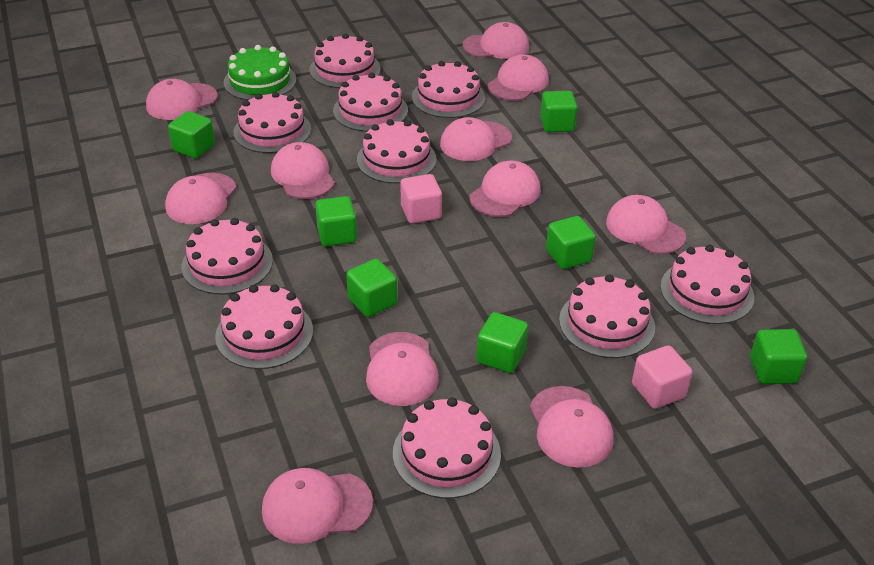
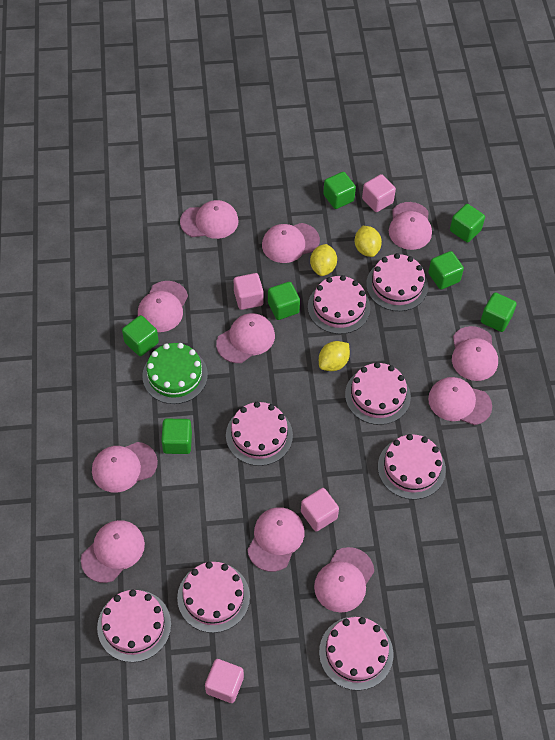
pink cake: 10 -> 8
pink cube: 2 -> 4
yellow lemon: 0 -> 3

